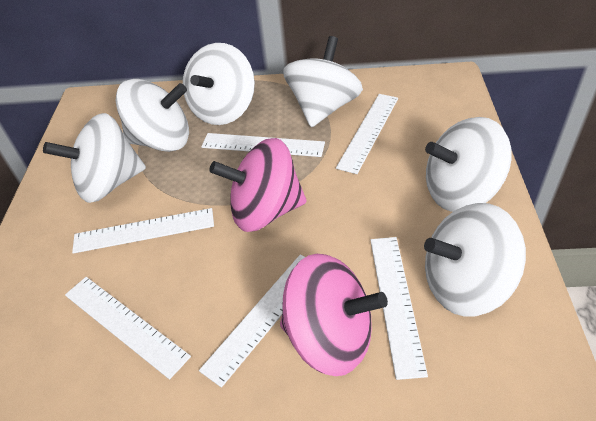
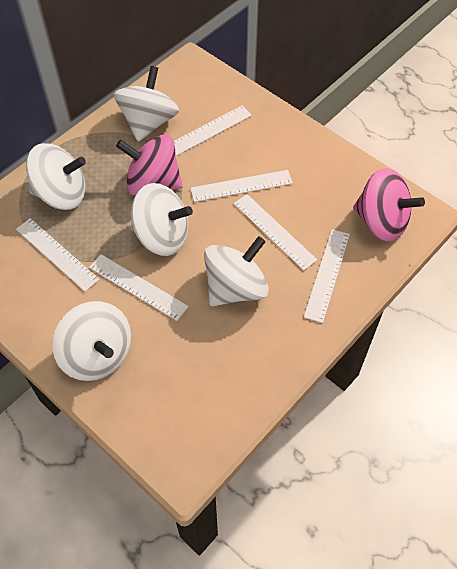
white spinning top: 6 -> 5

